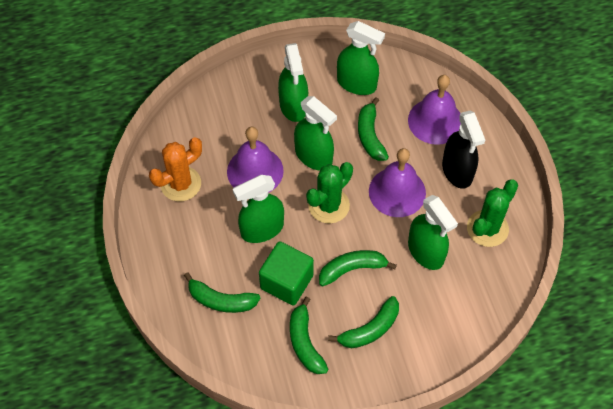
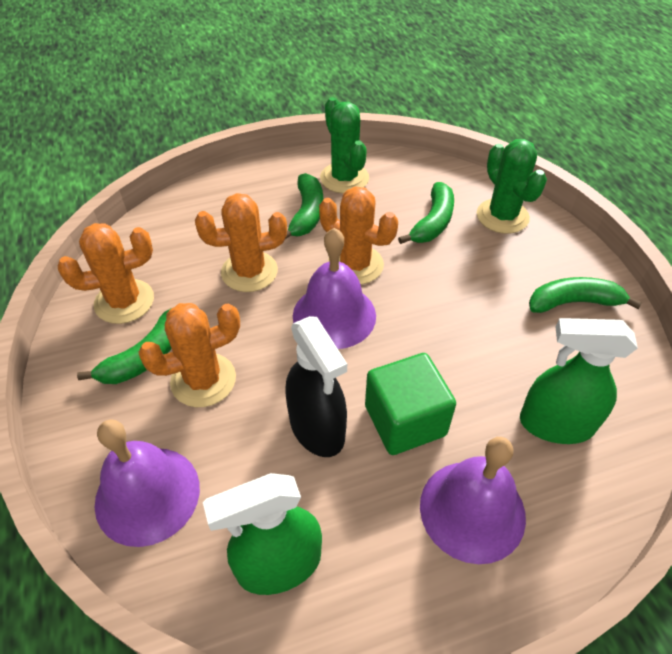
green banana: 5 -> 4
green spray bottle: 5 -> 2
orange cactus: 1 -> 4

